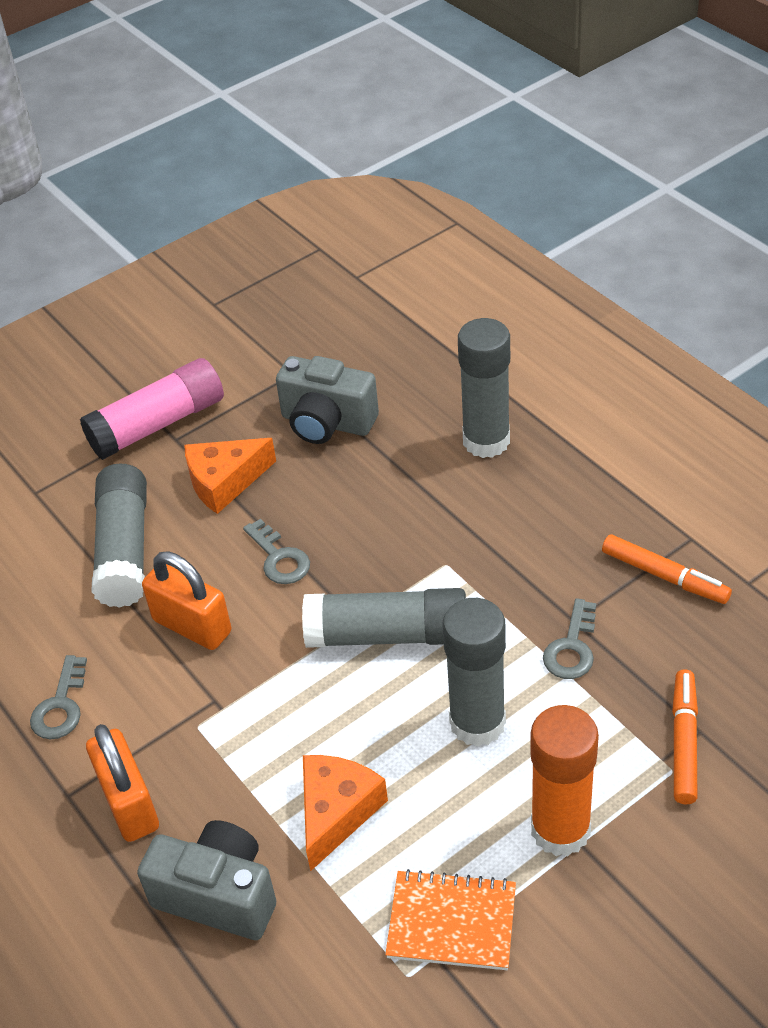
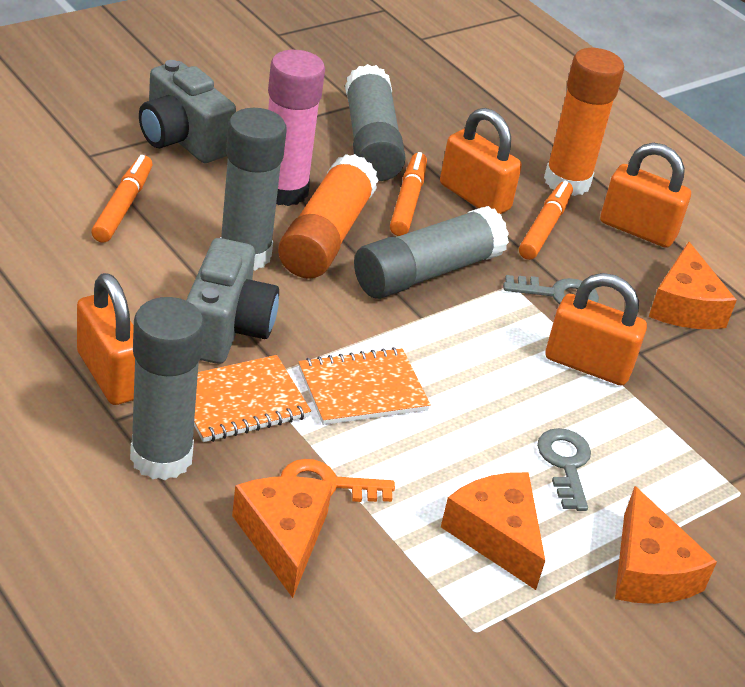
grey key: 3 -> 2
orange cheese: 2 -> 4
orange glue stick: 1 -> 2
orange key: 0 -> 1
orange marker: 2 -> 3
orange notebook: 1 -> 2
orange padlock: 2 -> 4

